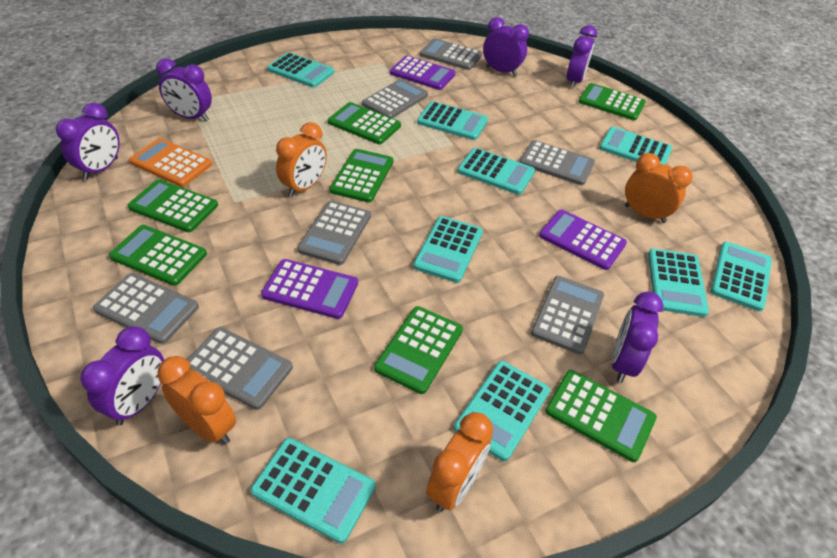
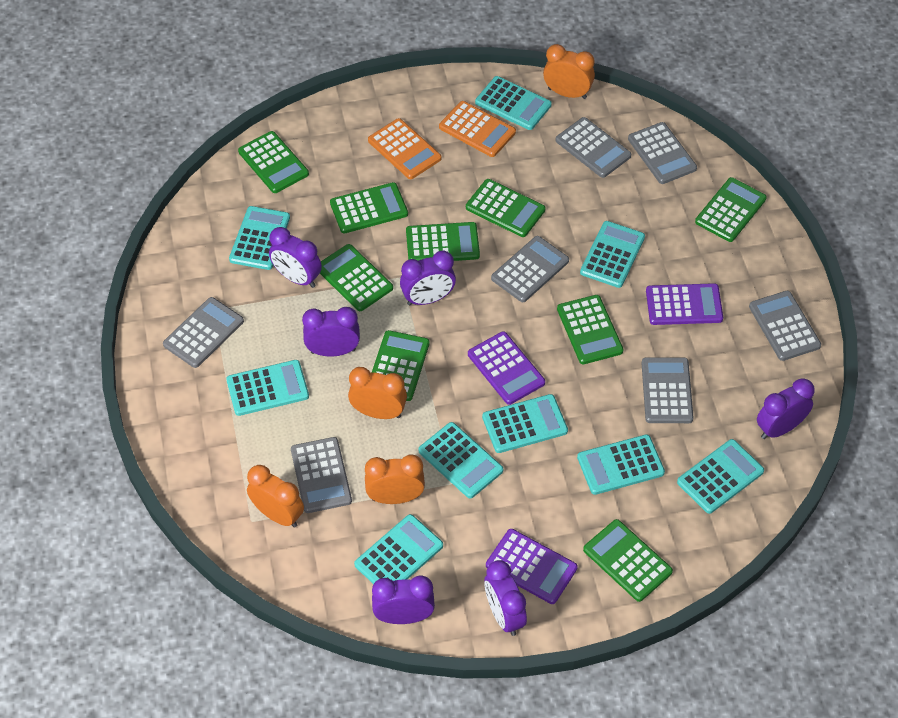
green calculator: 7 -> 9
orange calculator: 1 -> 2

